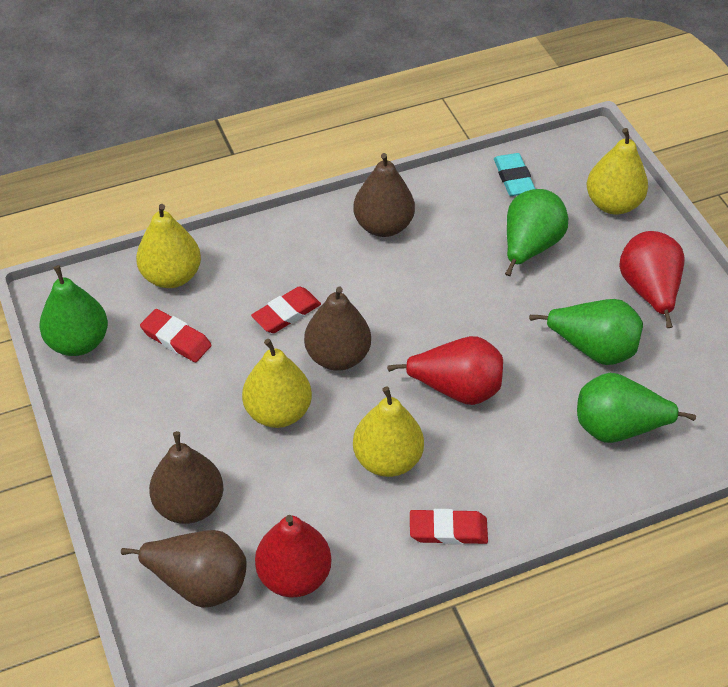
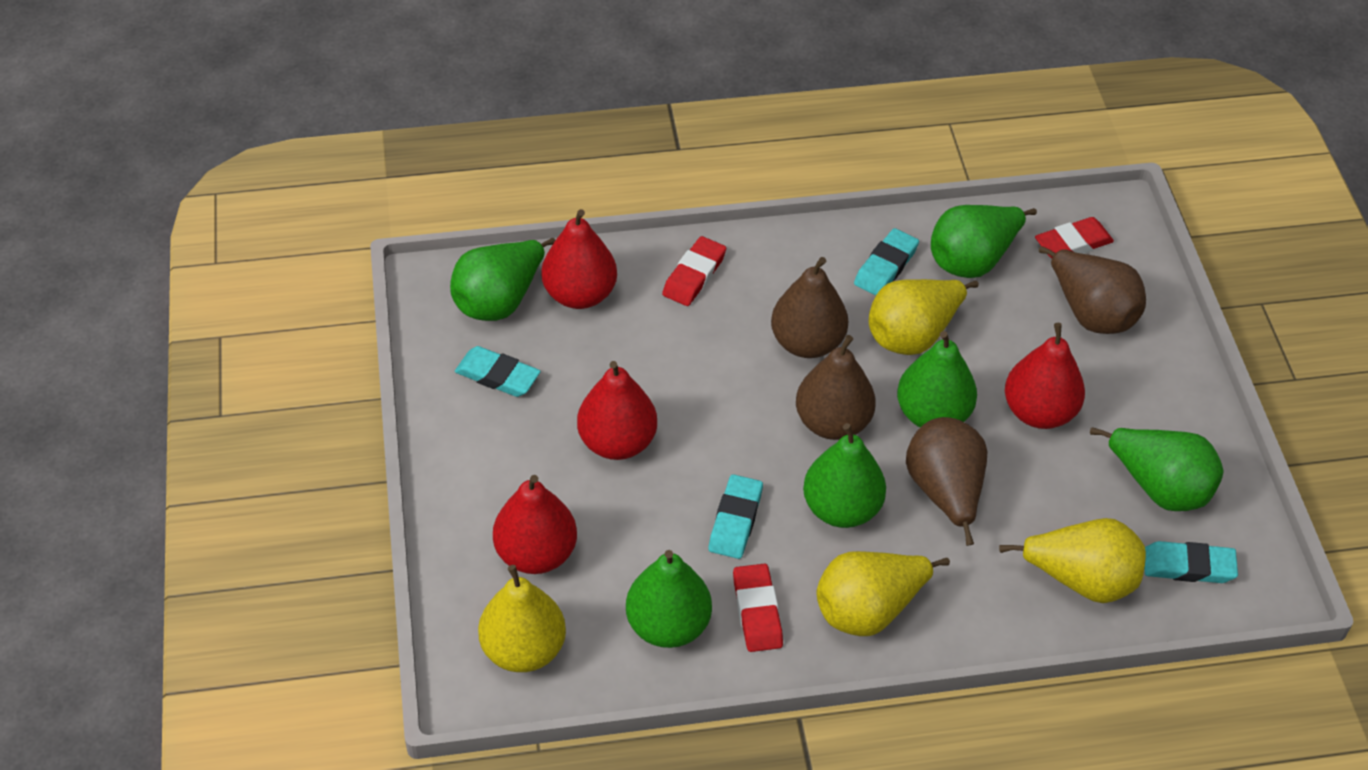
green pear: 4 -> 6
red pear: 3 -> 4
turquoise eraser: 1 -> 4

